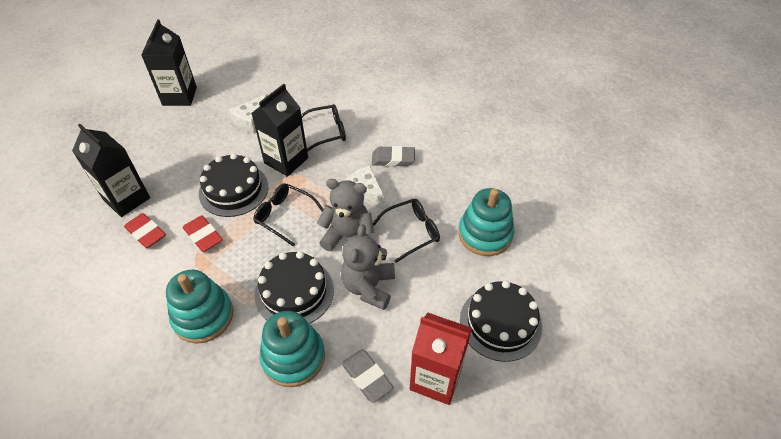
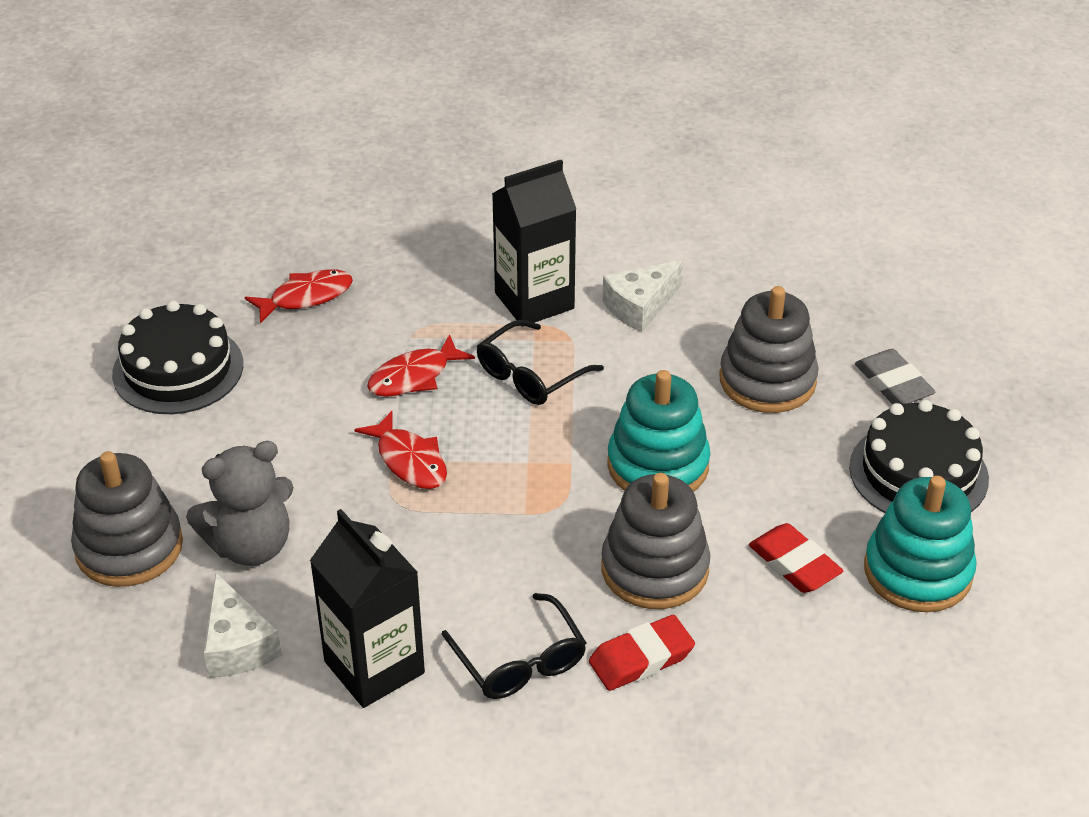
black cake: 3 -> 2
black carton: 3 -> 2
black glasses: 3 -> 2
grey eraser: 2 -> 1
grey stacking toy: 0 -> 3
grey teddy bear: 2 -> 1
red carton: 1 -> 0
red fish: 0 -> 3
turquoise stacking toy: 3 -> 2

